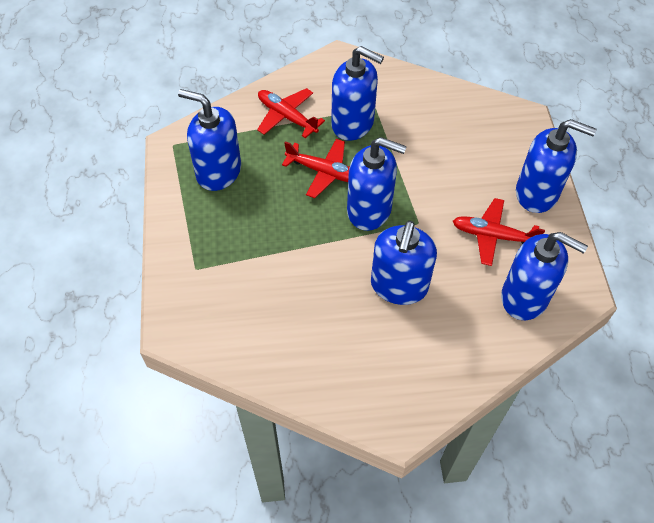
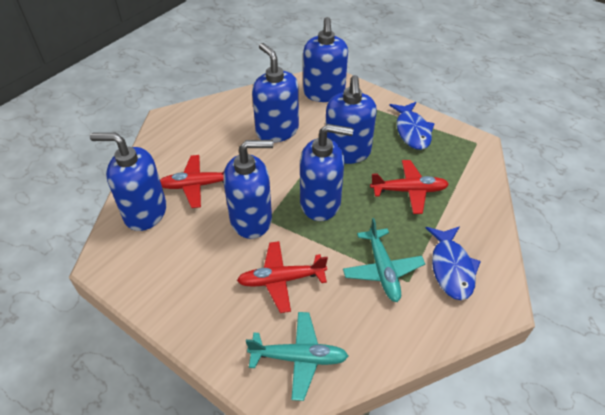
blue fish: 0 -> 2
turquoise plane: 0 -> 2

